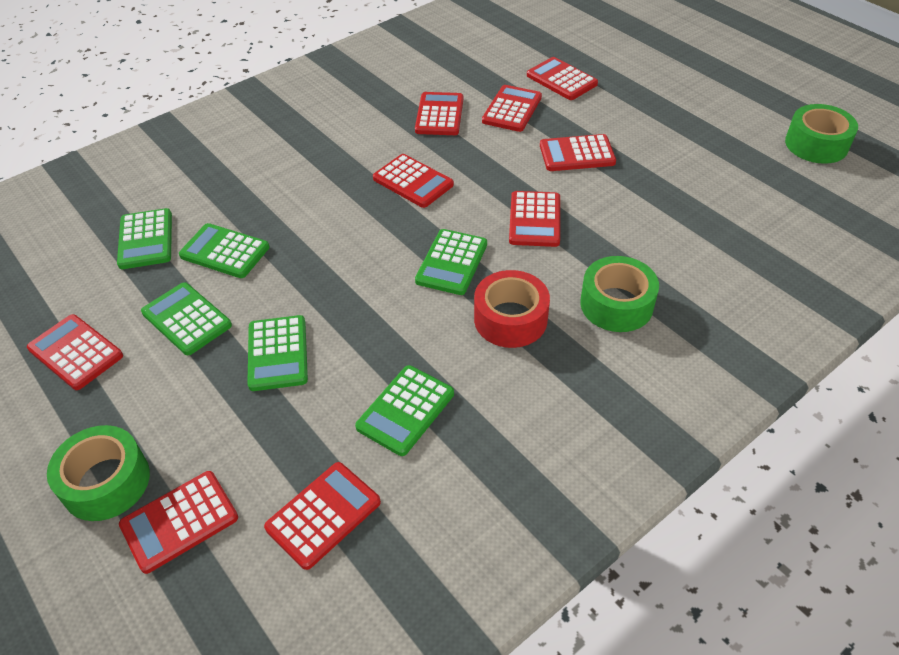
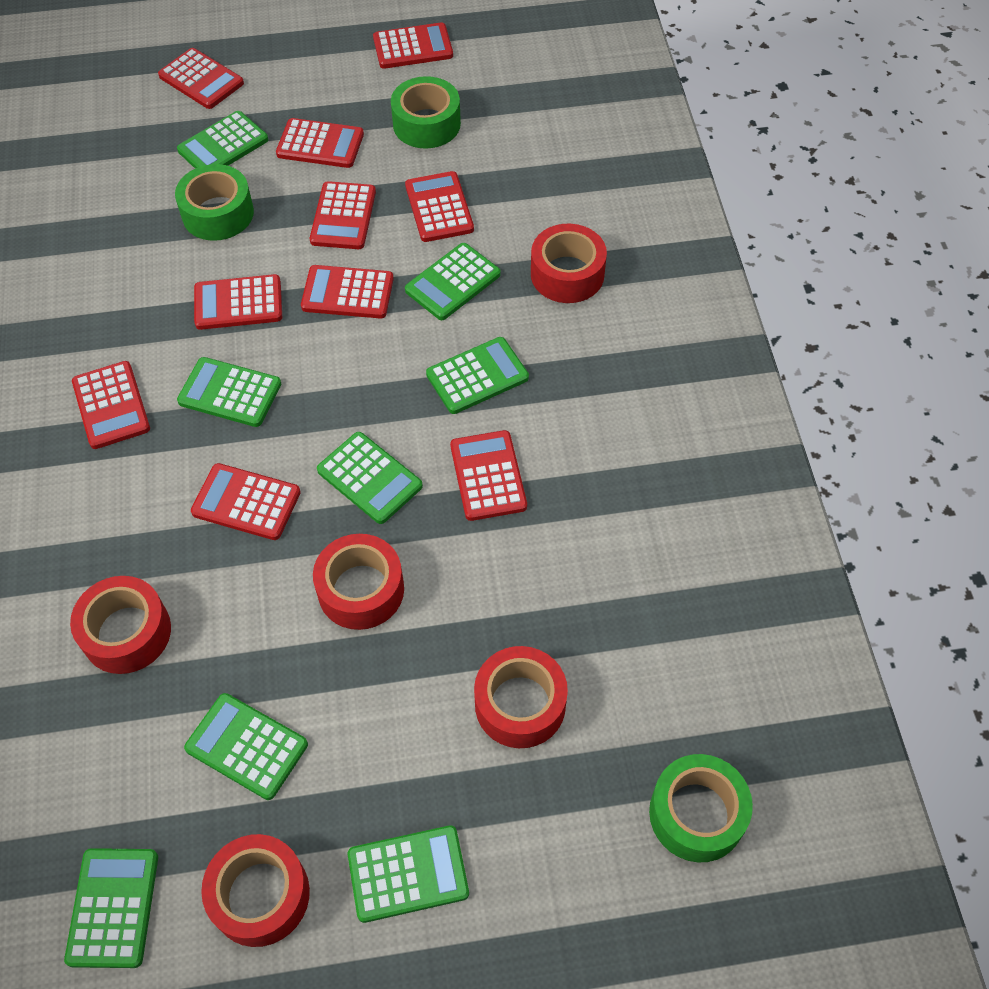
green calculator: 6 -> 8
red calculator: 9 -> 10
red tape: 1 -> 5

